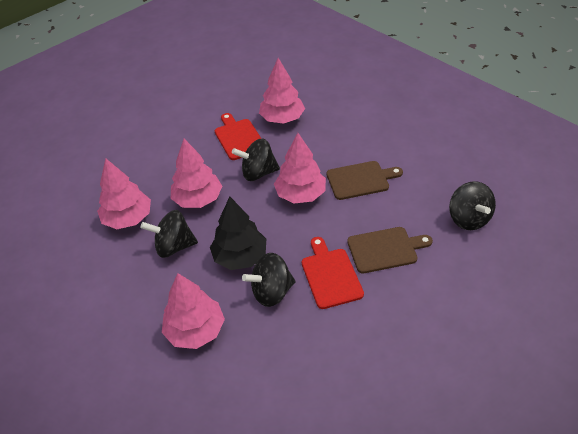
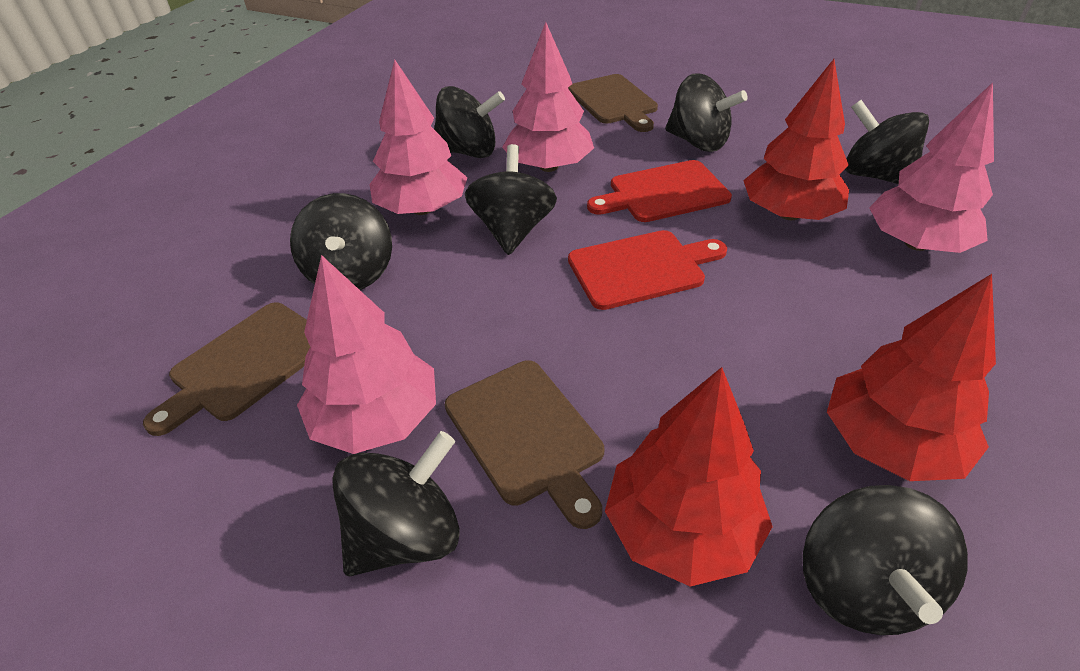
black spinning top: 4 -> 7
black tree: 1 -> 0
brown cutting board: 2 -> 3
pink tree: 5 -> 4
red tree: 0 -> 3

